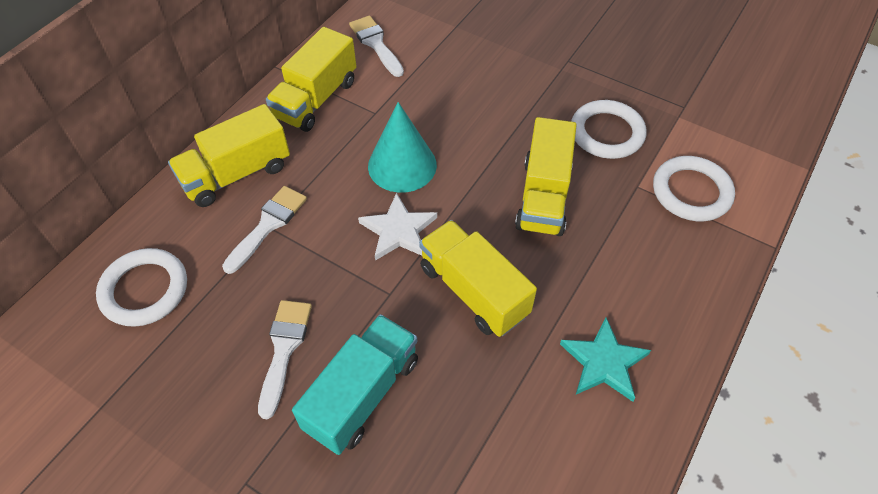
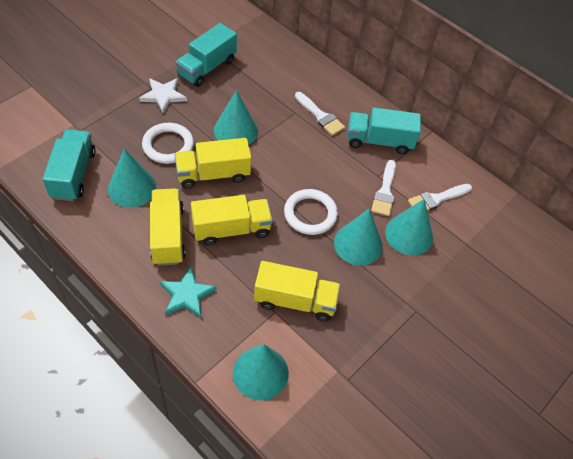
turquoise cone: 1 -> 5
turquoise truck: 1 -> 3
white ring: 3 -> 2

